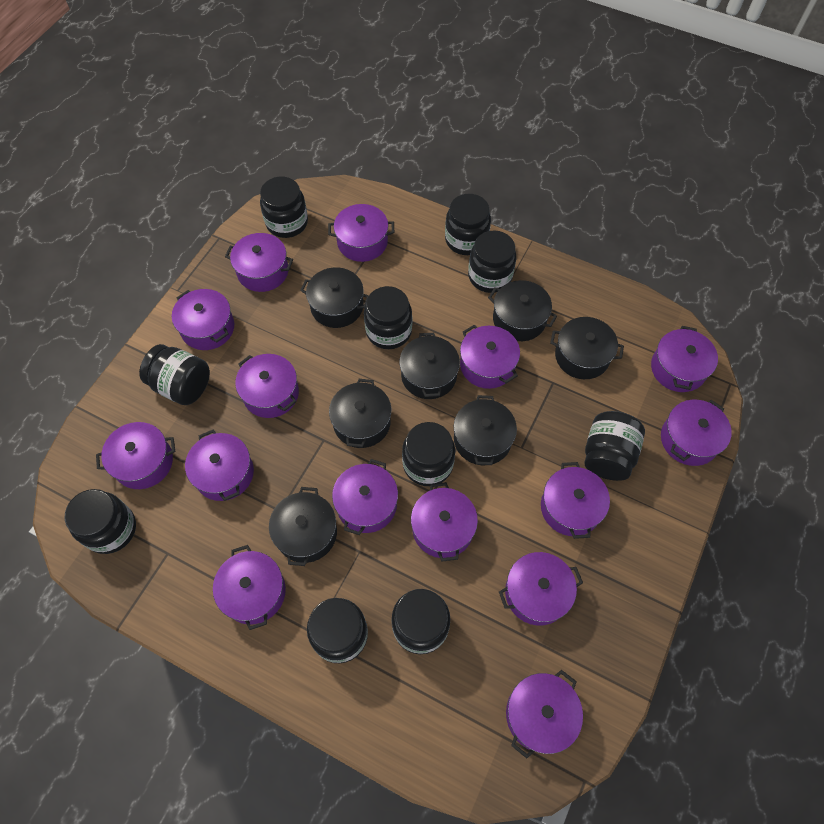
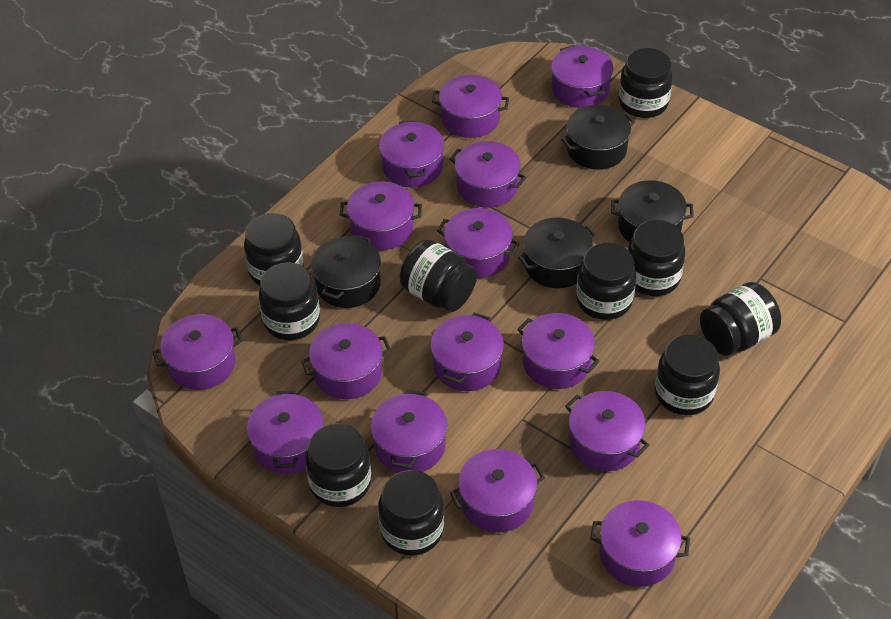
black pot: 7 -> 4

